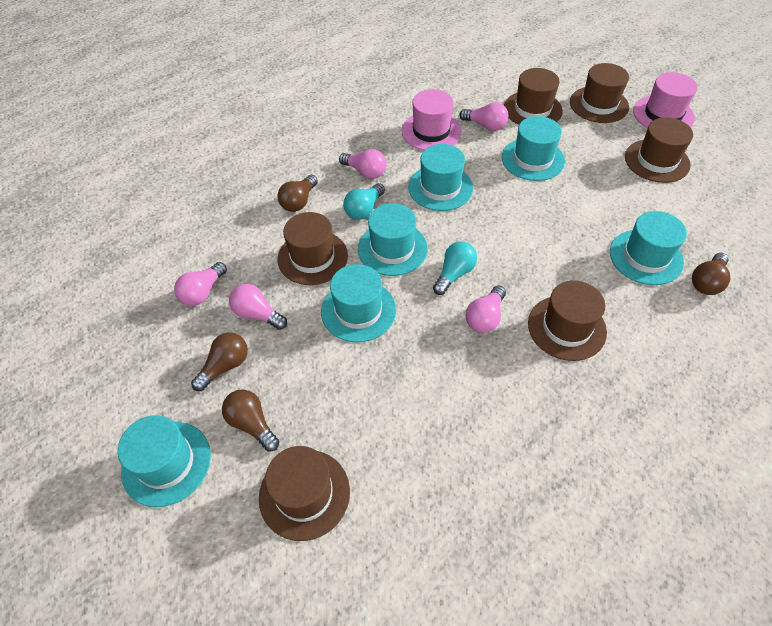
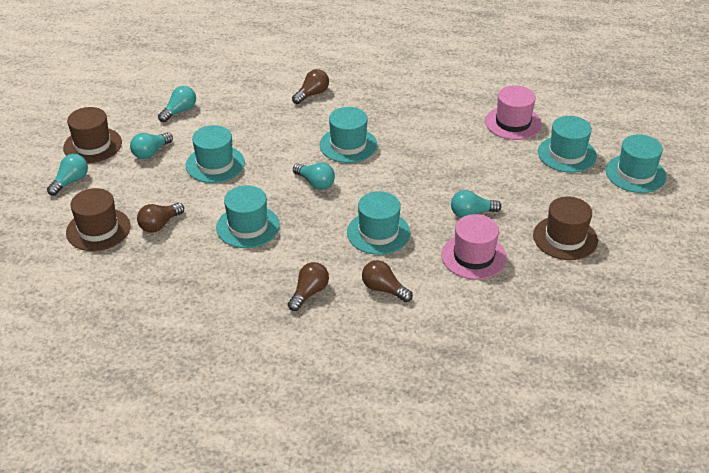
brown hat: 6 -> 3
pink light bulb: 5 -> 0
turquoise light bulb: 2 -> 5

